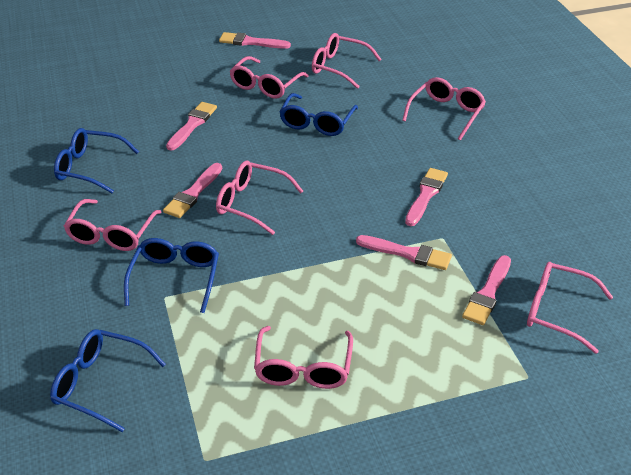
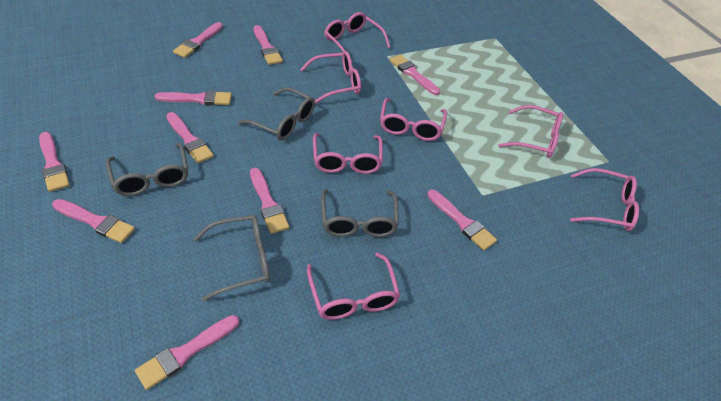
blue glasses: 4 -> 0
grey glasses: 0 -> 4
pink brush: 6 -> 10

